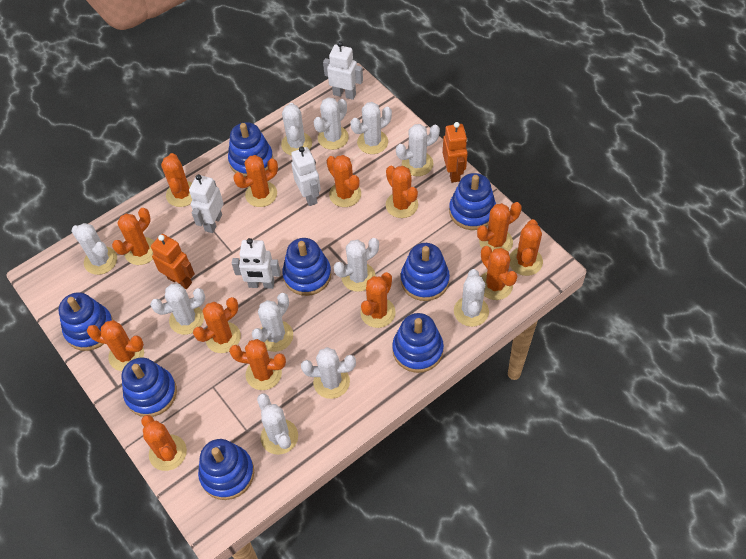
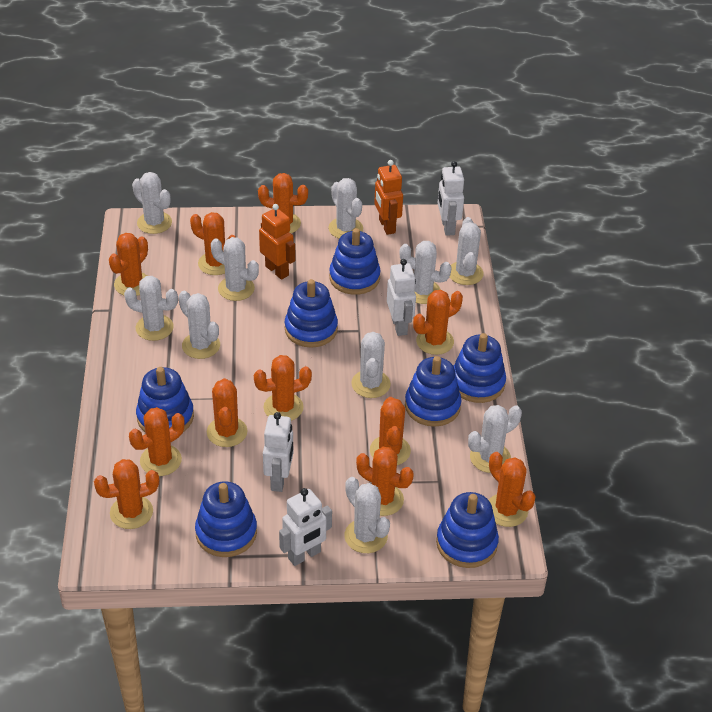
blue stacking toy: 8 -> 7
orange cactus: 13 -> 11
white cactus: 11 -> 10

